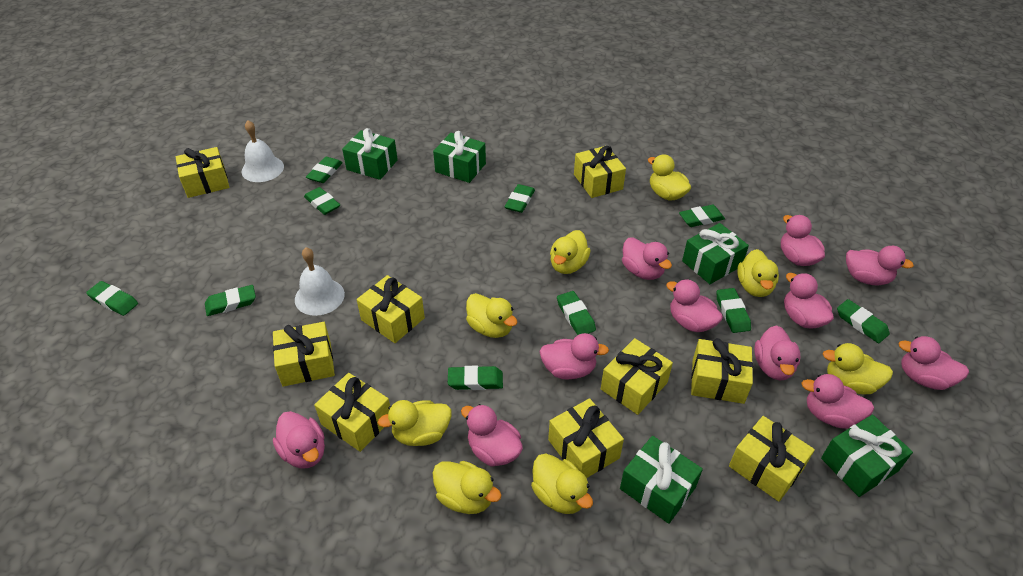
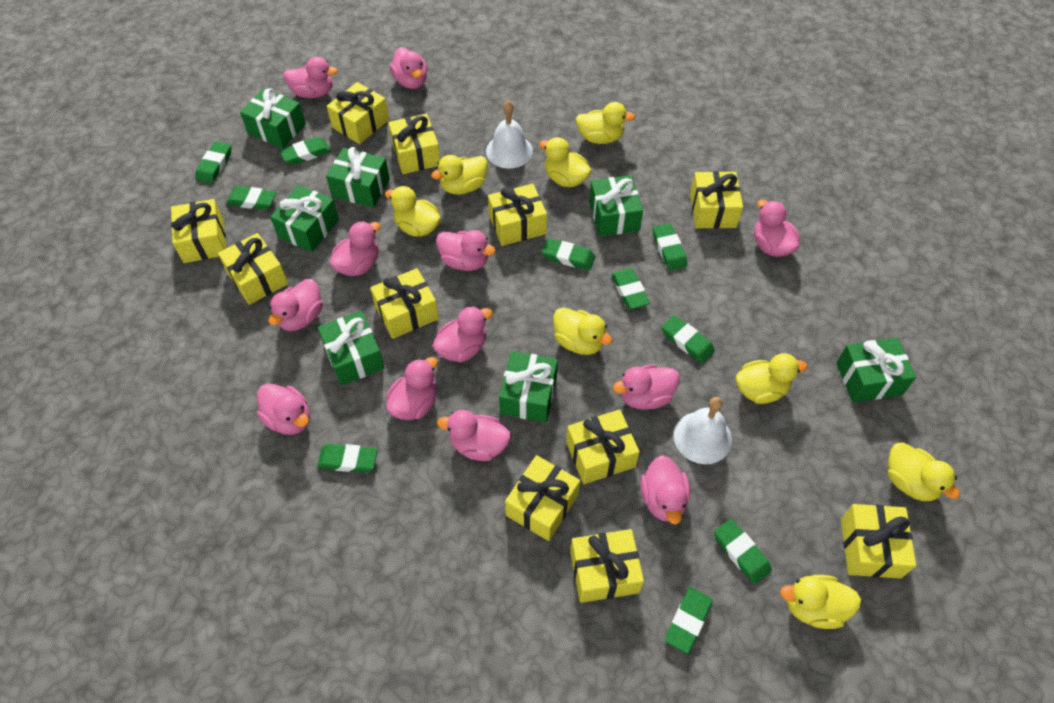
green gift: 5 -> 7
pink duck: 11 -> 12
yellow gift: 9 -> 11

